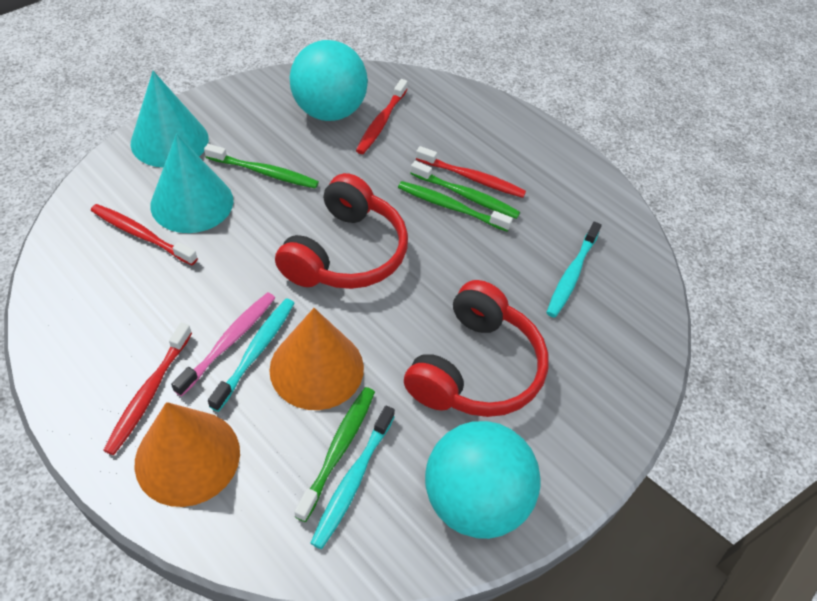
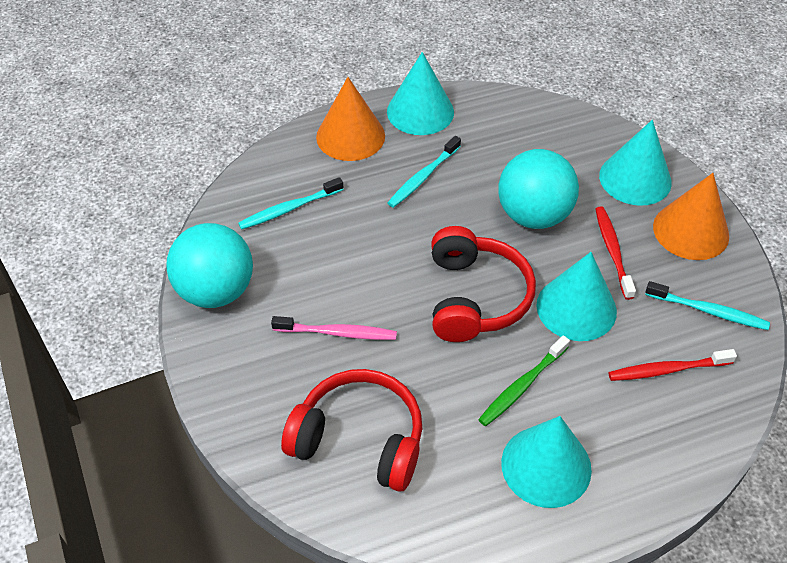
green toothbrush: 4 -> 1
red toothbrush: 4 -> 2
turquoise cone: 2 -> 4

